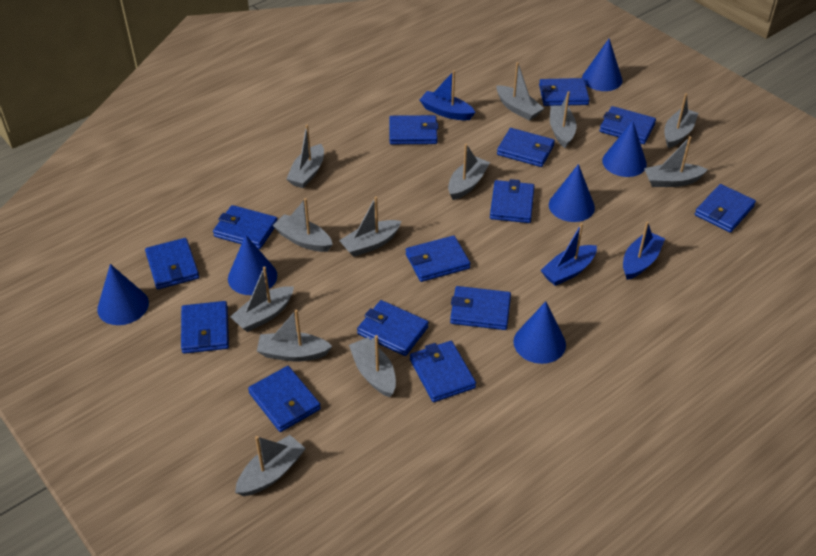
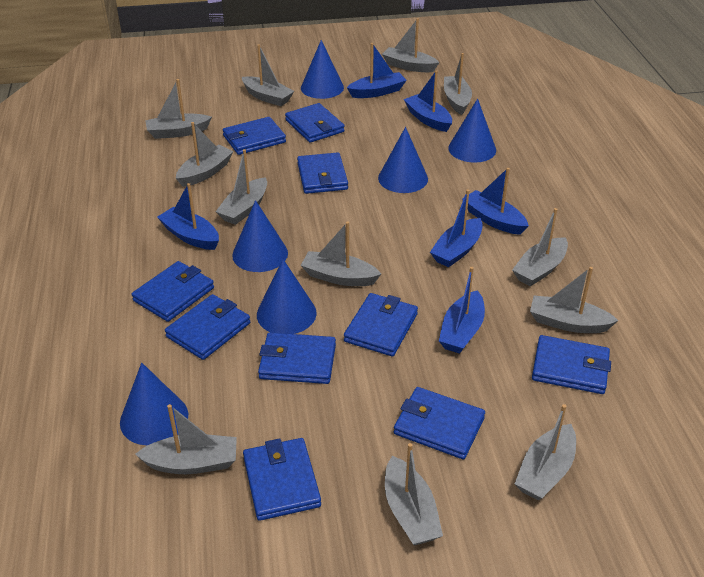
blue boat: 3 -> 6
blue wallet: 14 -> 10

